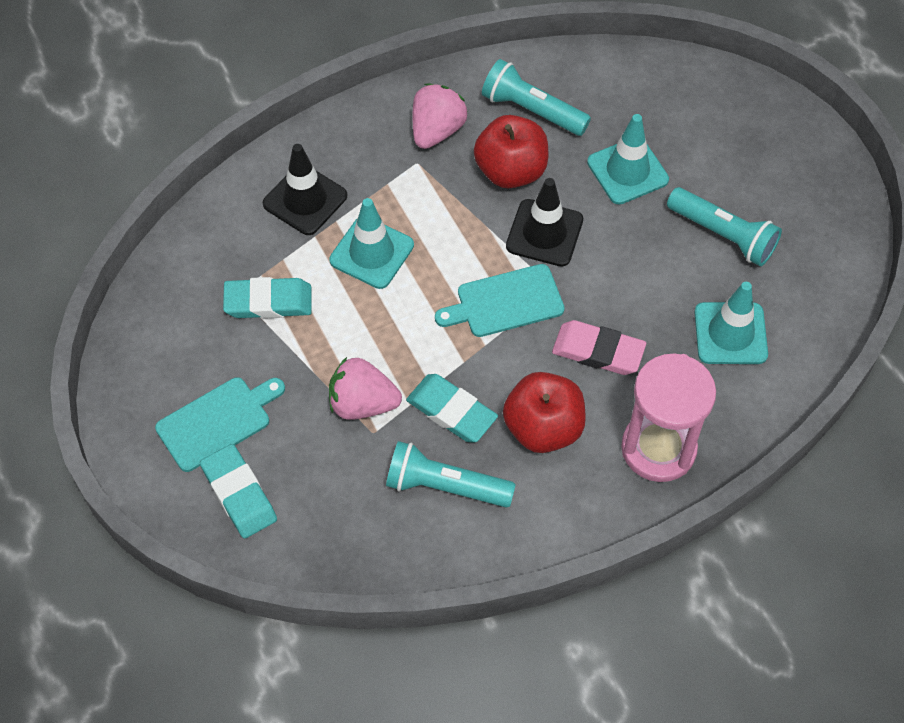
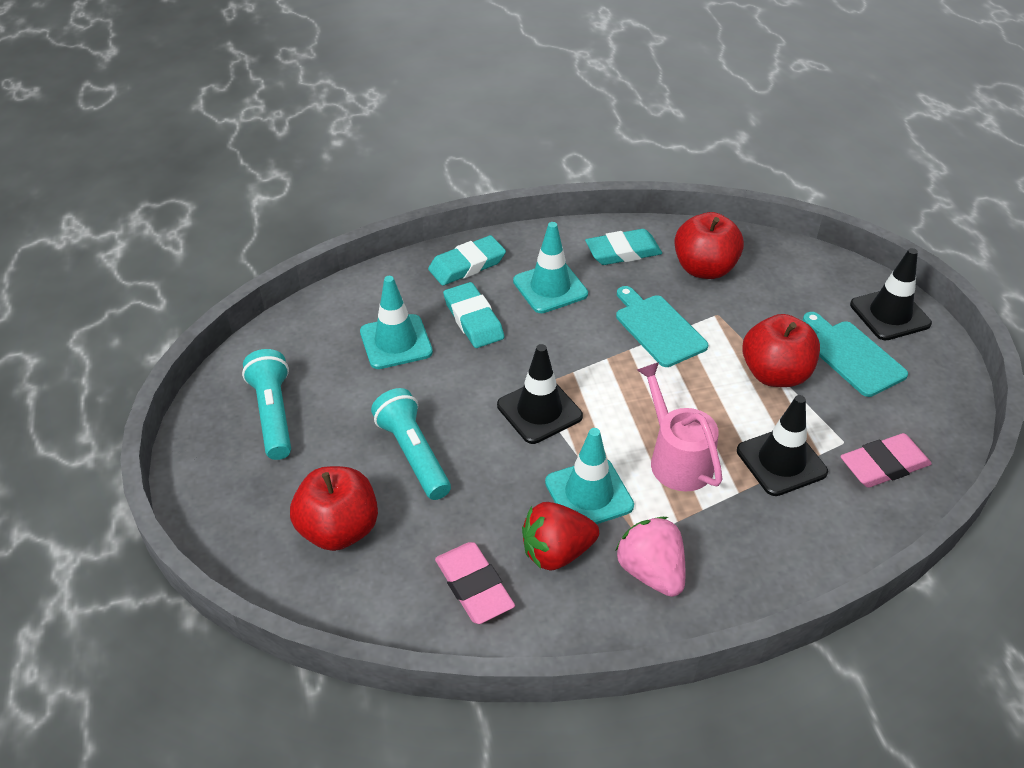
black traffic cone: 2 -> 3
pink eraser: 1 -> 2
pink hourglass: 1 -> 0
pink strawberry: 2 -> 1
pink watering can: 0 -> 1
red apple: 2 -> 3
red strawberry: 0 -> 1
turquoise flashlight: 3 -> 2

